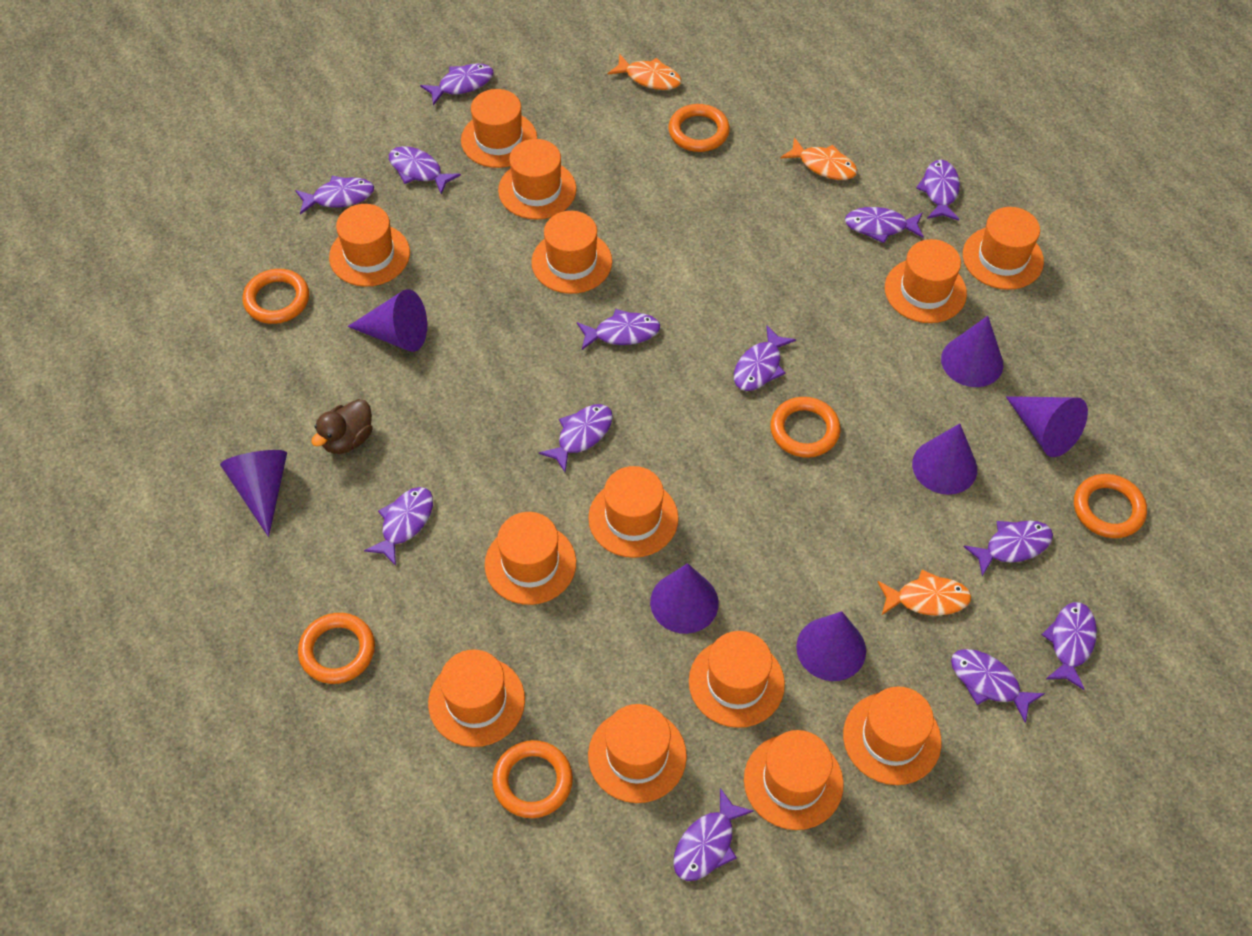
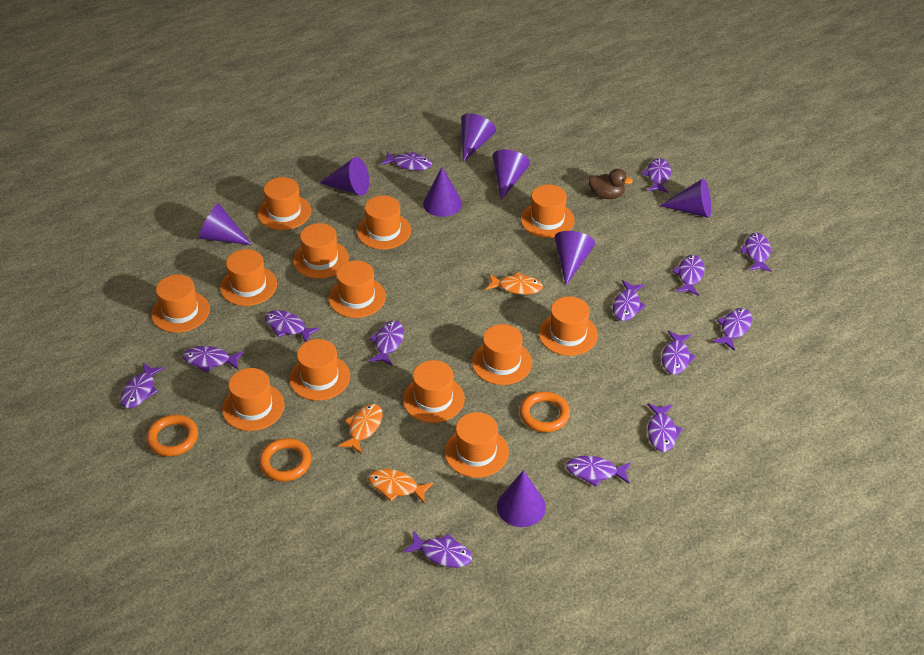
orange ring: 6 -> 3
purple cone: 7 -> 8
purple fish: 13 -> 14

